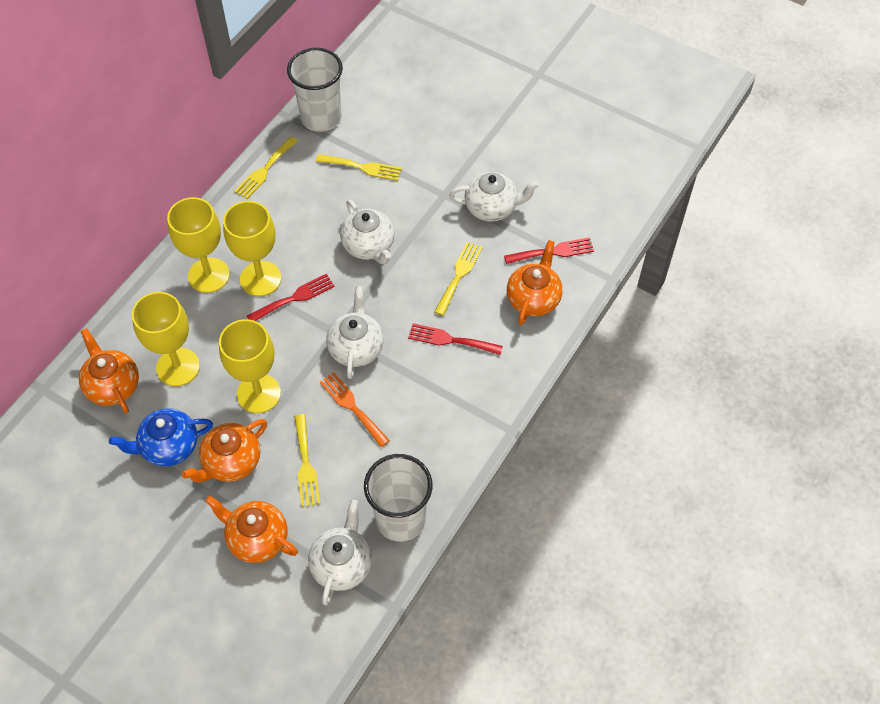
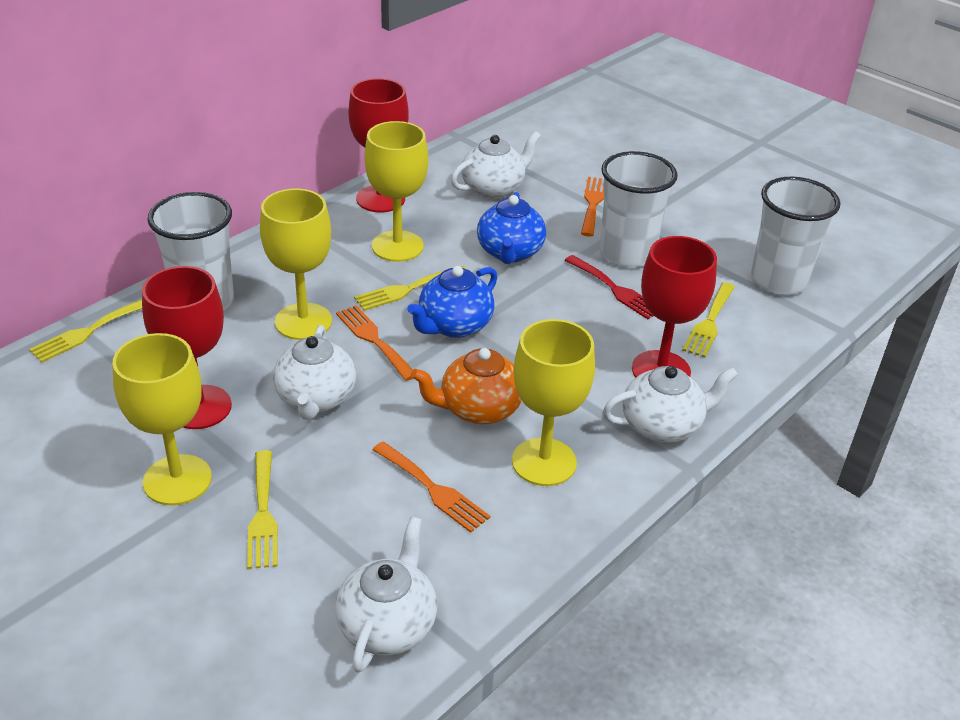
blue teapot: 1 -> 2
orange fork: 1 -> 3
orange teapot: 4 -> 1
red fork: 3 -> 1
red goblet: 0 -> 3
white cup: 2 -> 3

